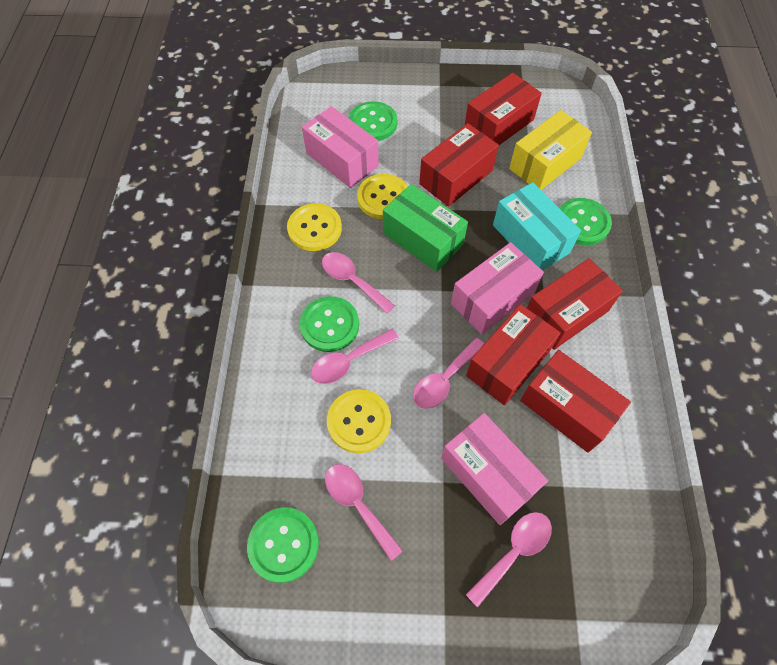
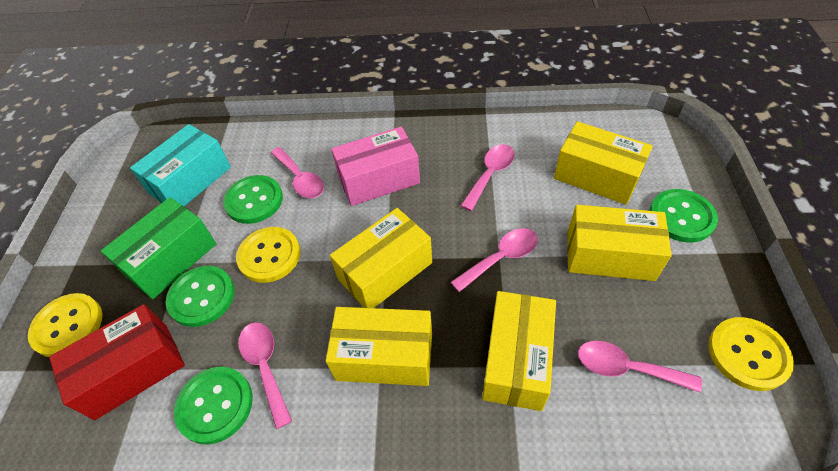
pink box: 3 -> 1
red box: 5 -> 1
yellow box: 1 -> 5

